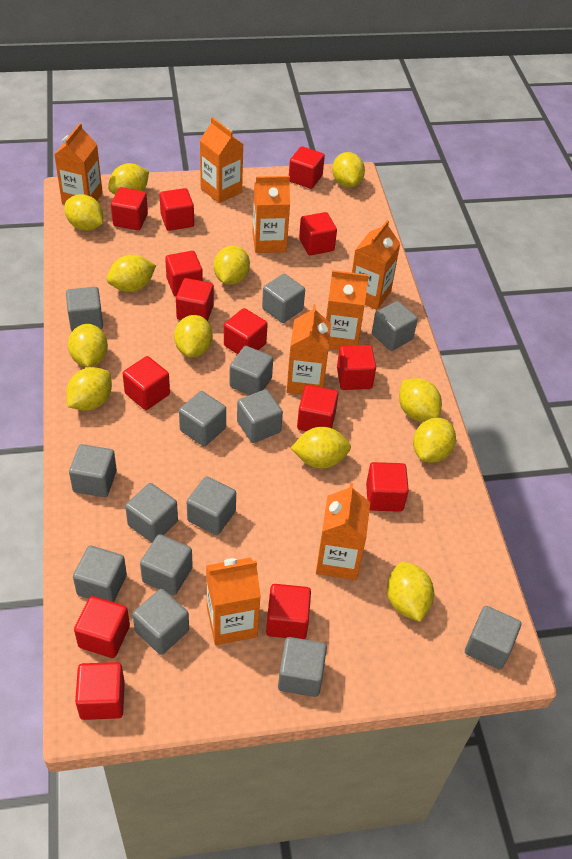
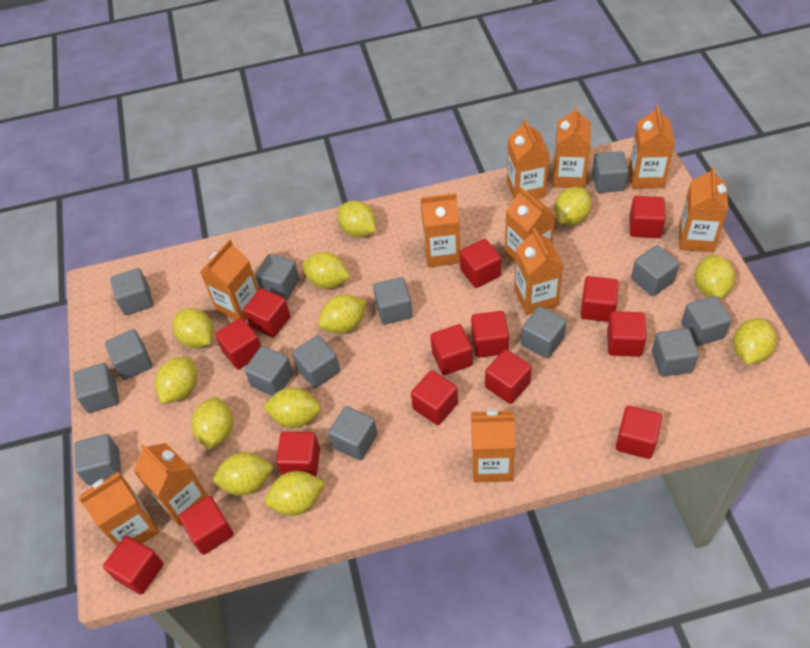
orange carton: 8 -> 11

